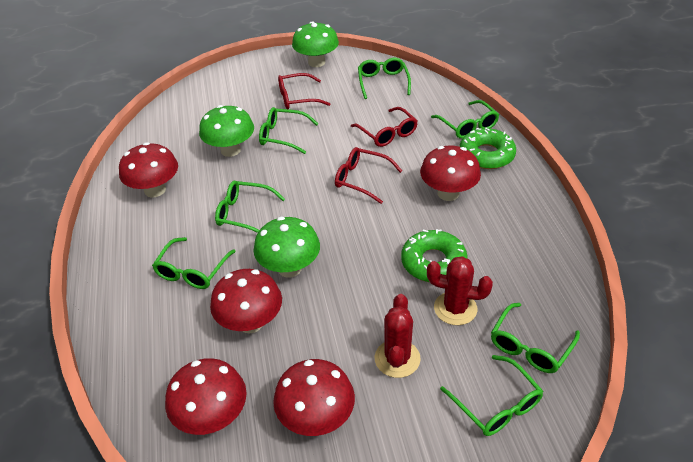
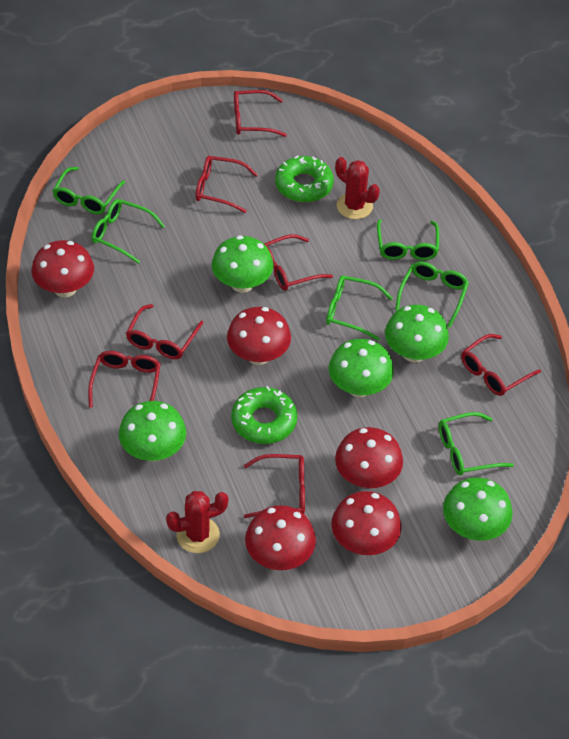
green glasses: 7 -> 6
green mushroom: 3 -> 5
red glasses: 3 -> 7

